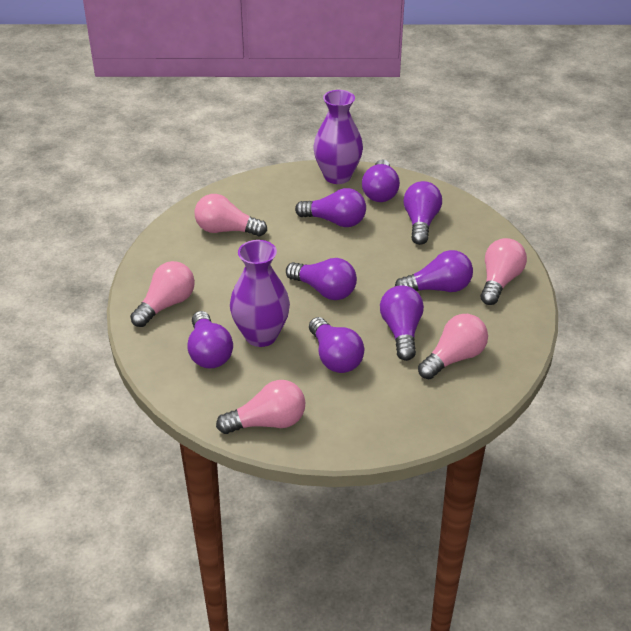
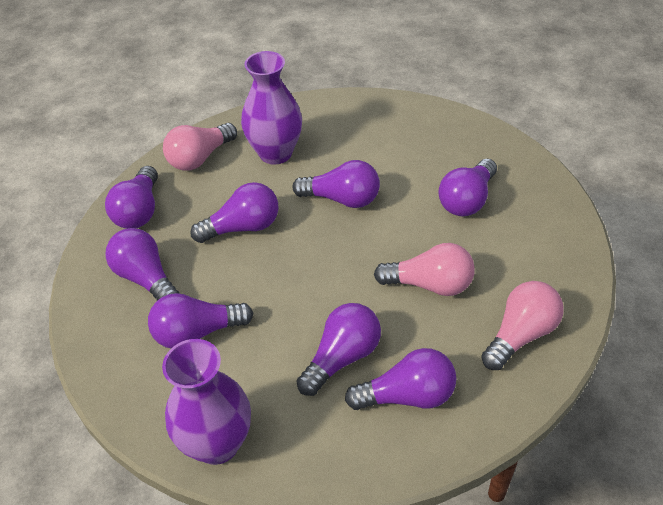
pink light bulb: 5 -> 3

